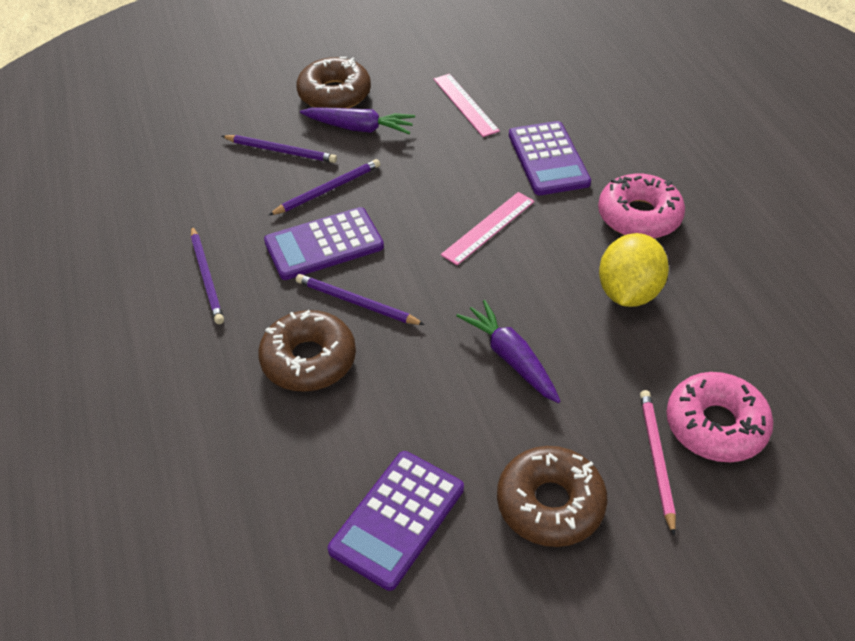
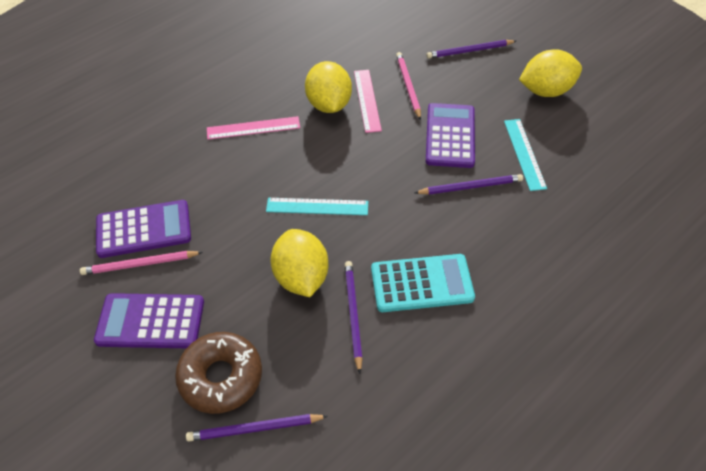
brown donut: 3 -> 1
pink donut: 2 -> 0
pink pencil: 1 -> 2
purple carrot: 2 -> 0
turquoise calculator: 0 -> 1
turquoise ruler: 0 -> 2
yellow lemon: 1 -> 3

